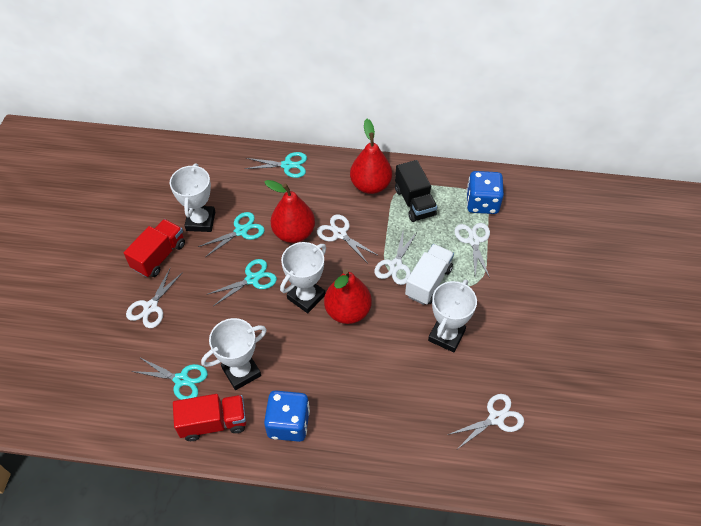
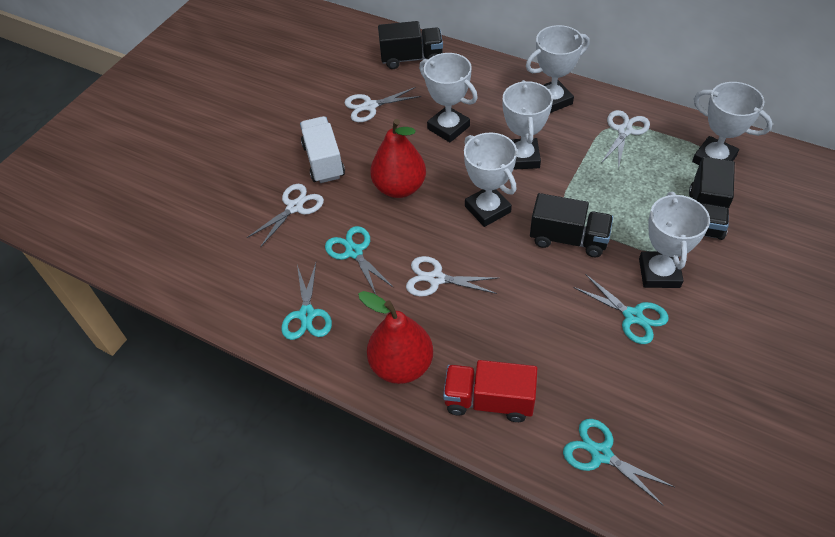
black truck: 1 -> 3
blue dice: 2 -> 0
red pear: 3 -> 2
red truck: 2 -> 1
white scissors: 5 -> 4
white trophy: 4 -> 6

